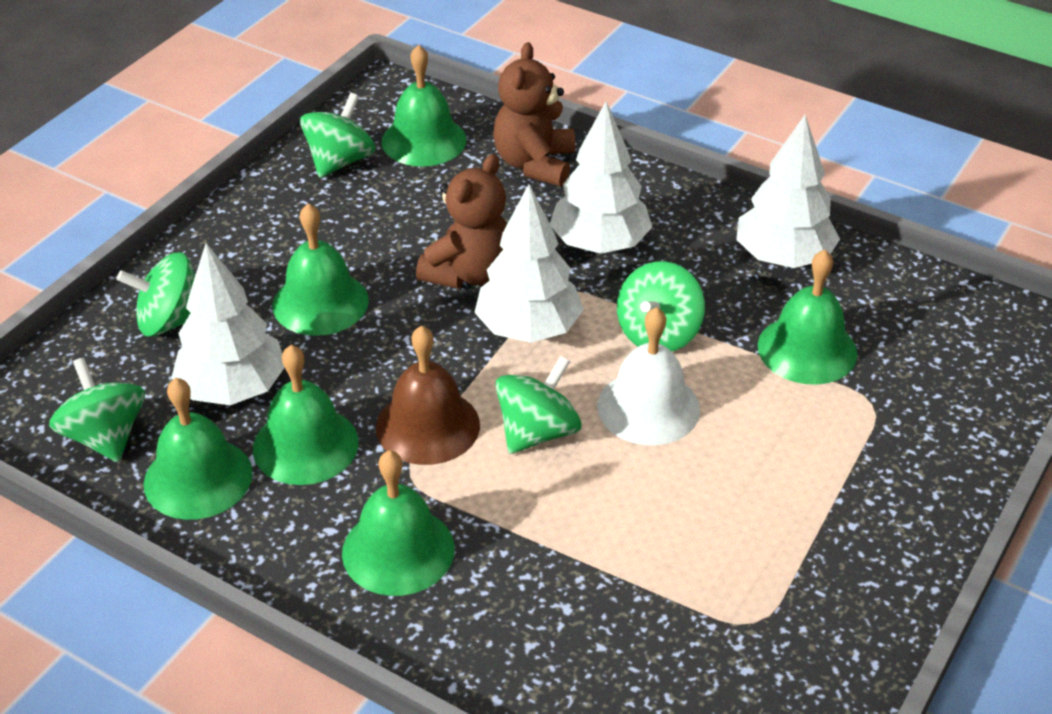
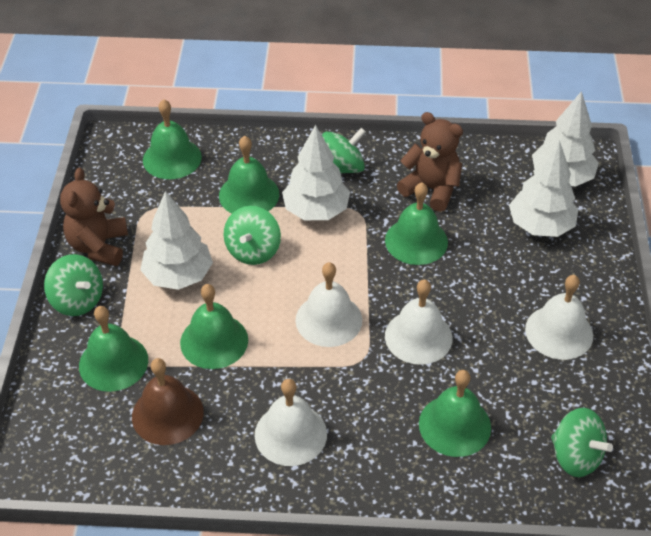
green spinning top: 5 -> 4
white bell: 1 -> 4

